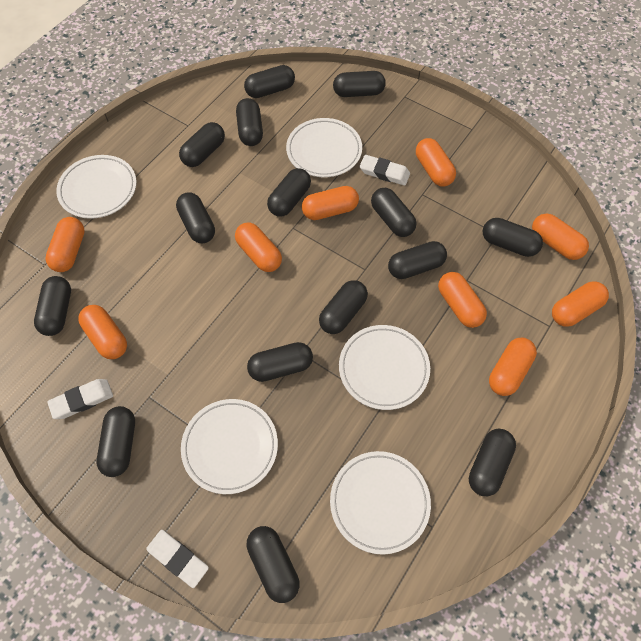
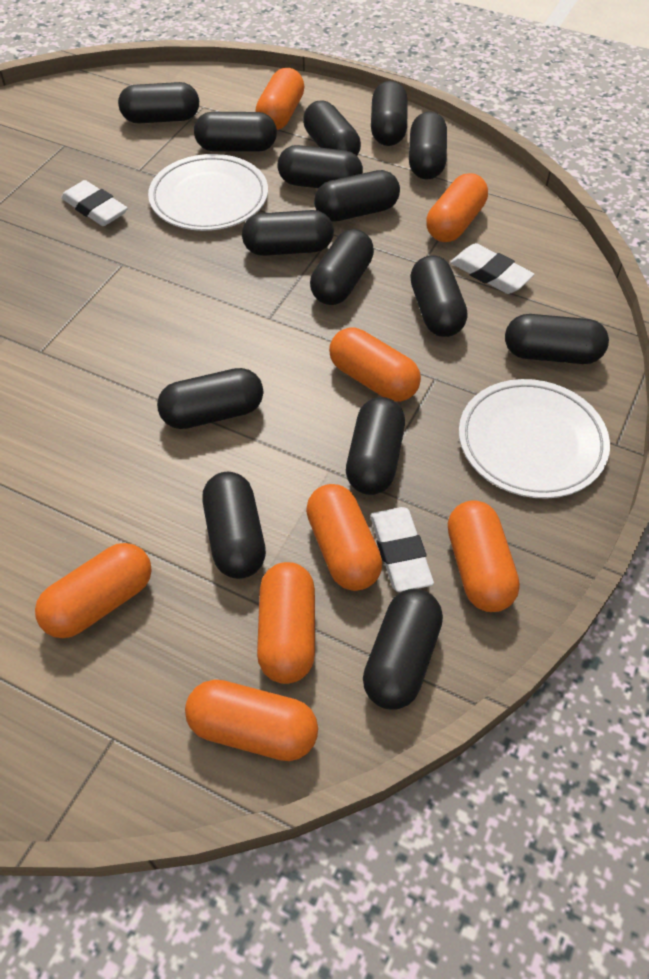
orange capsule: 9 -> 8
white plate: 5 -> 2

